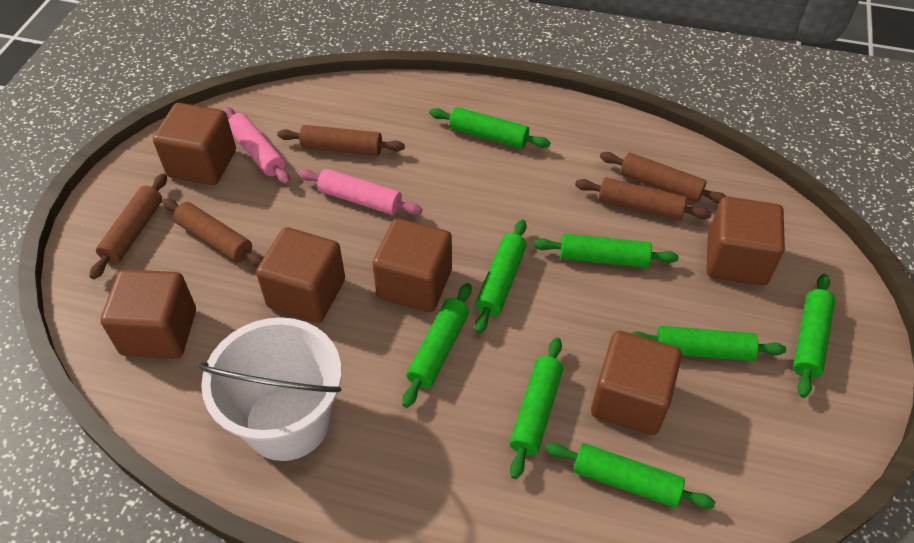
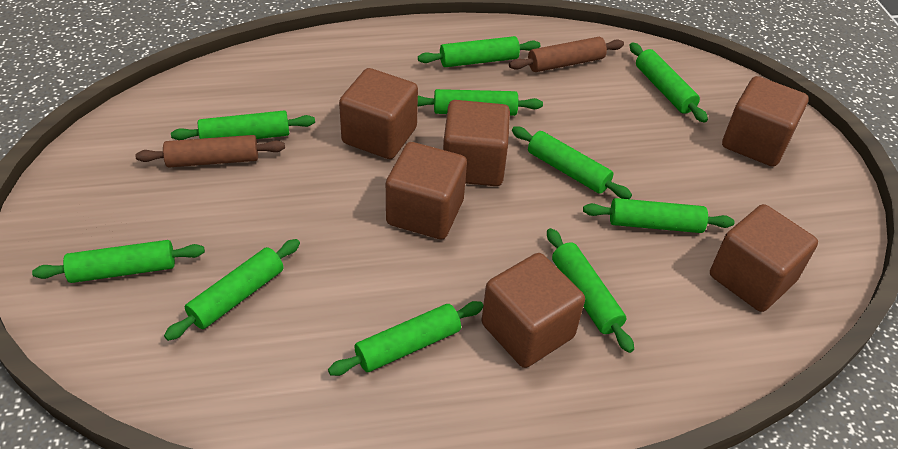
brown rolling pin: 5 -> 2
green rolling pin: 8 -> 10
pink rolling pin: 2 -> 0
white bucket: 1 -> 0

